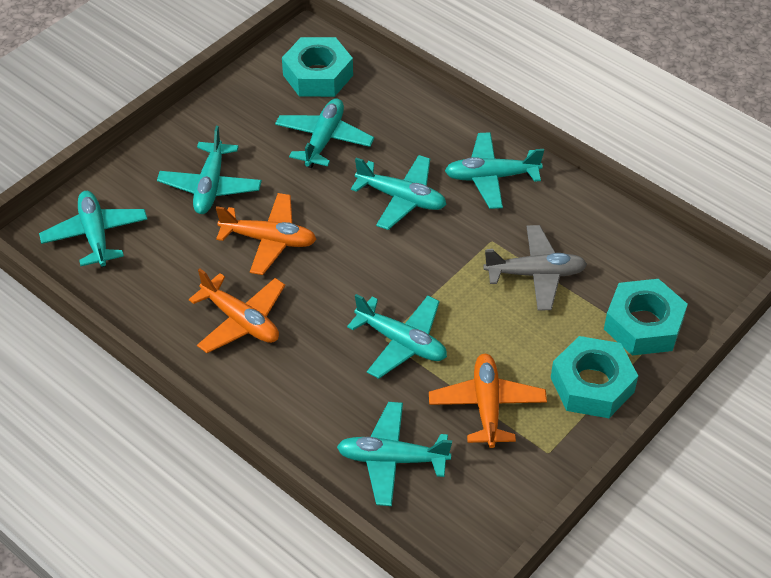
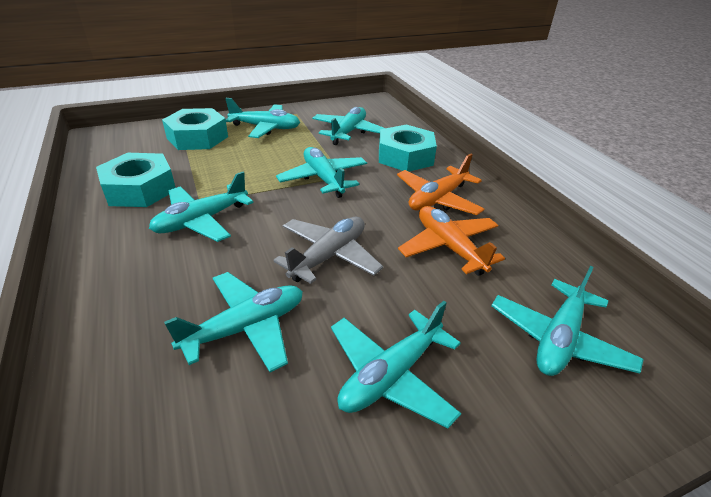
orange plane: 3 -> 2

